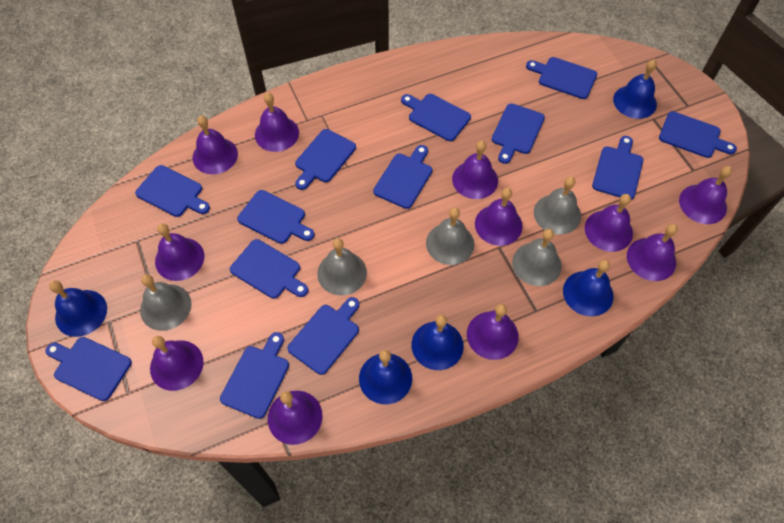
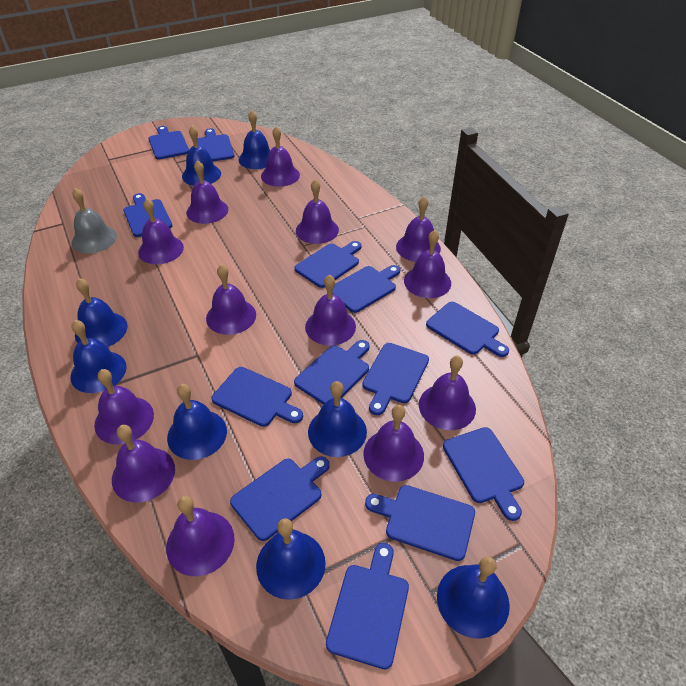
blue bell: 5 -> 8
grey bell: 5 -> 1
purple bell: 11 -> 13

